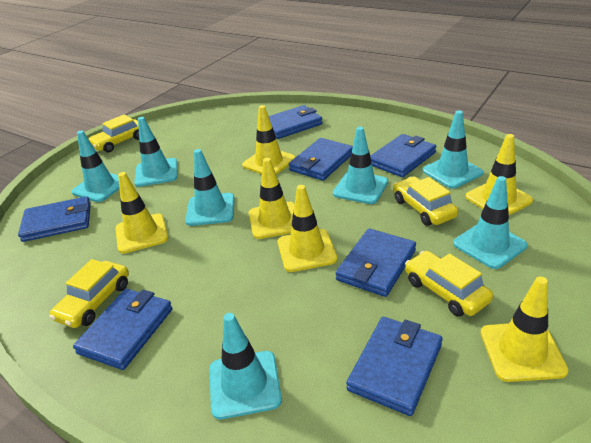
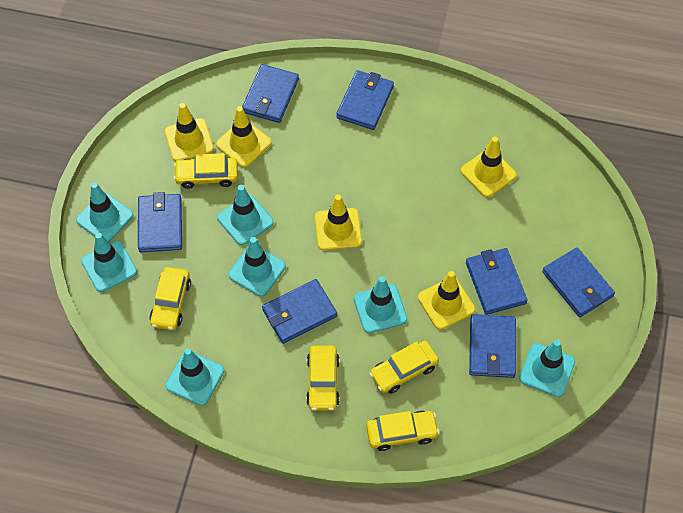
yellow car: 4 -> 5
yellow traffic cone: 6 -> 5

